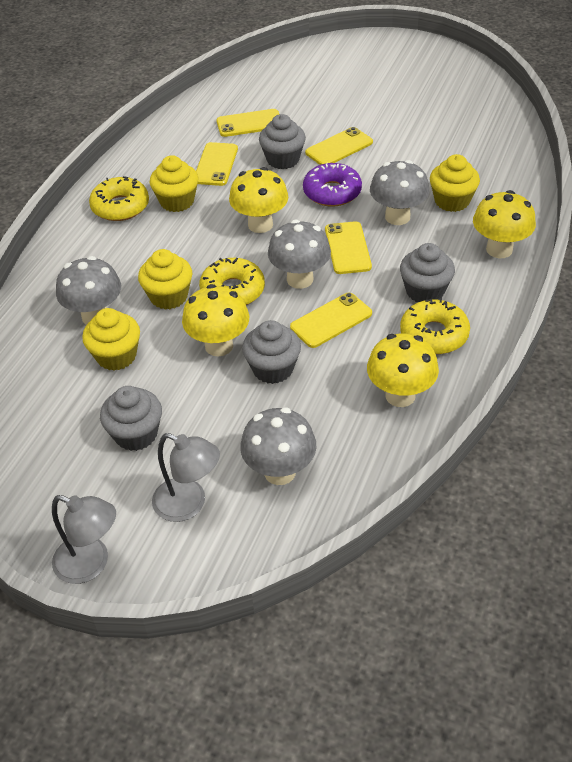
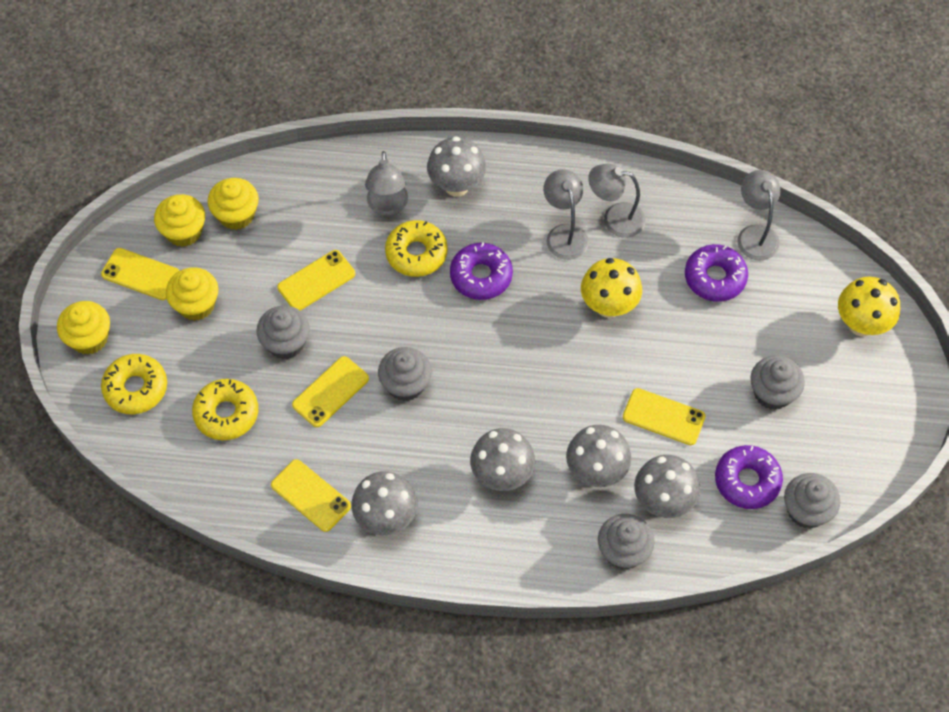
grey cupcake: 4 -> 5
grey lamp: 2 -> 4
grey mushroom: 4 -> 5
purple donut: 1 -> 3
yellow mushroom: 4 -> 2

